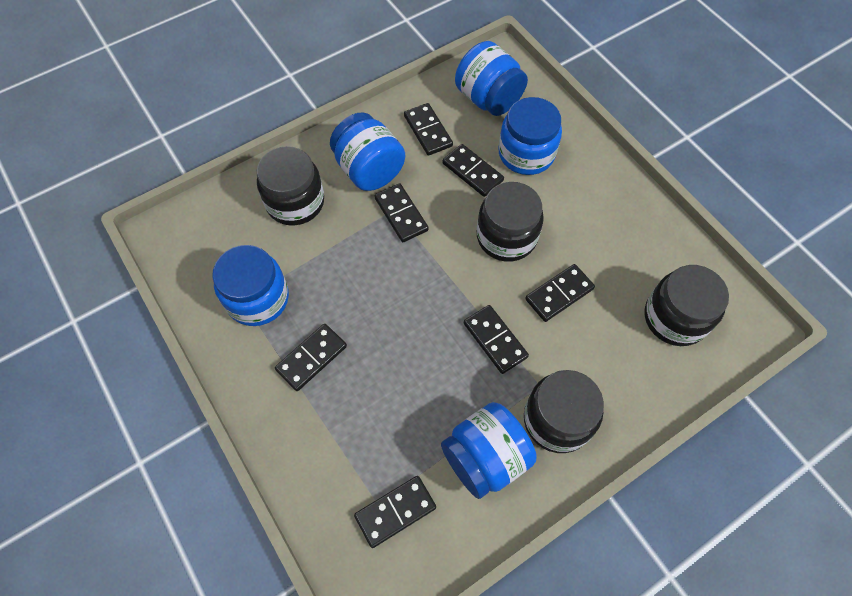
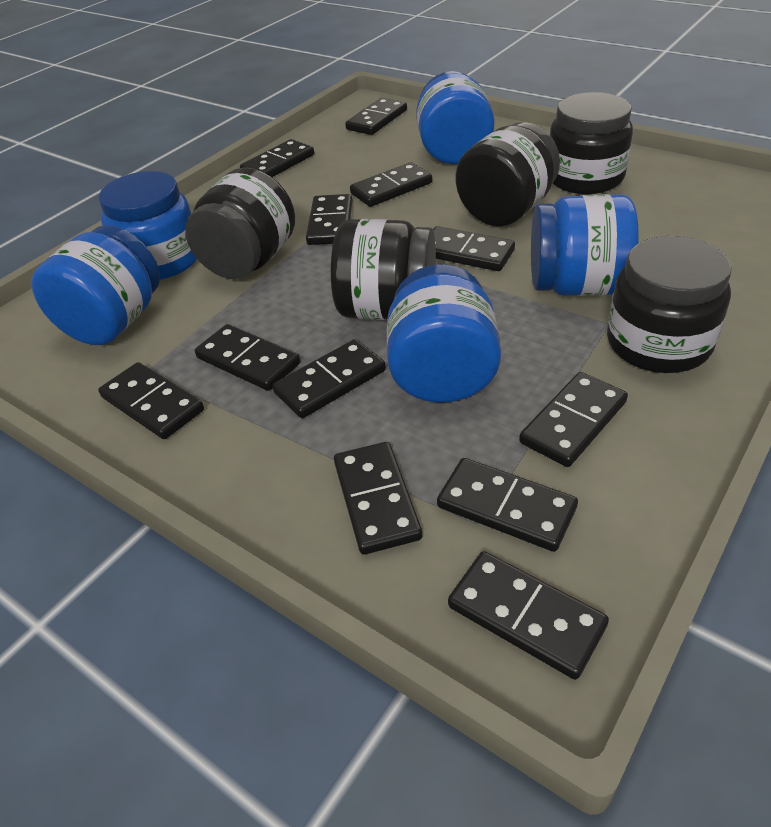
black domino: 7 -> 12
black jar: 4 -> 5

